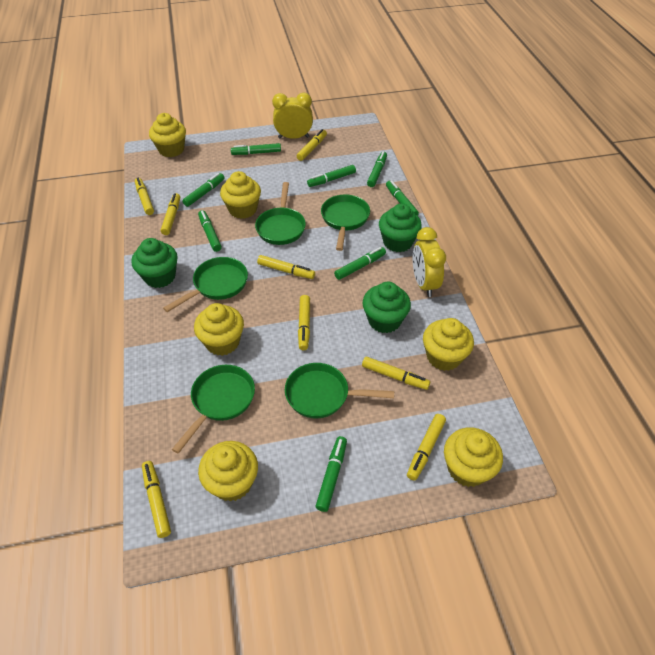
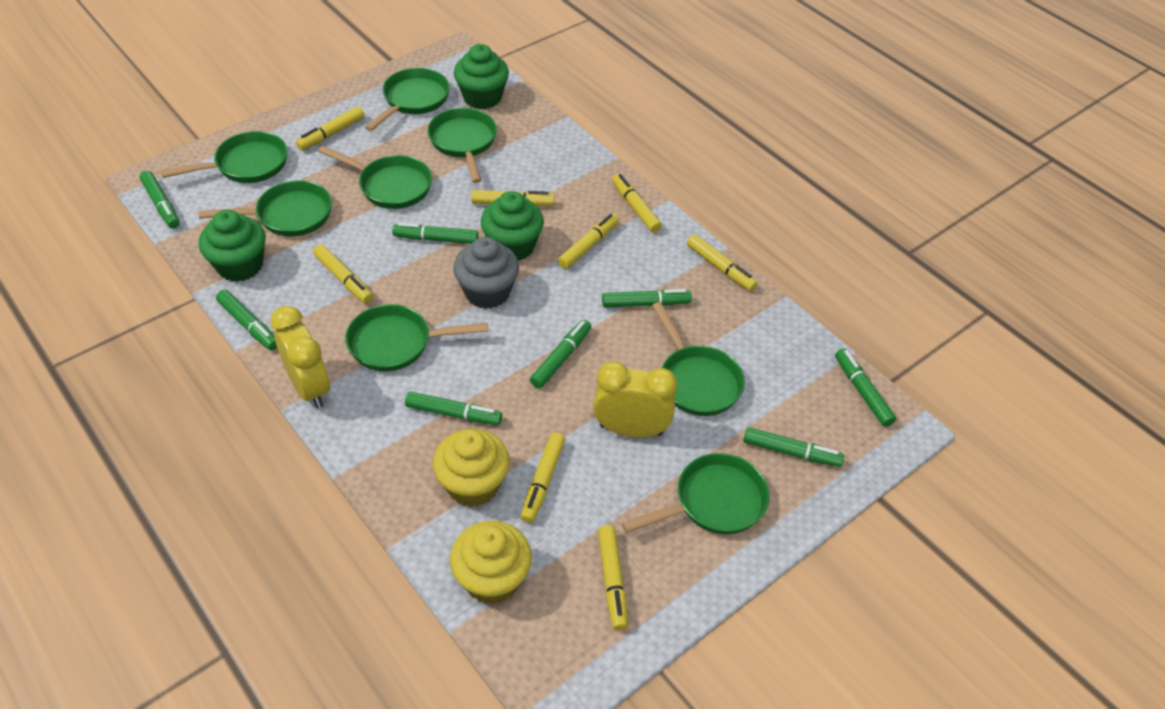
green pan: 5 -> 8
grey cupcake: 0 -> 1
yellow cupcake: 6 -> 2

